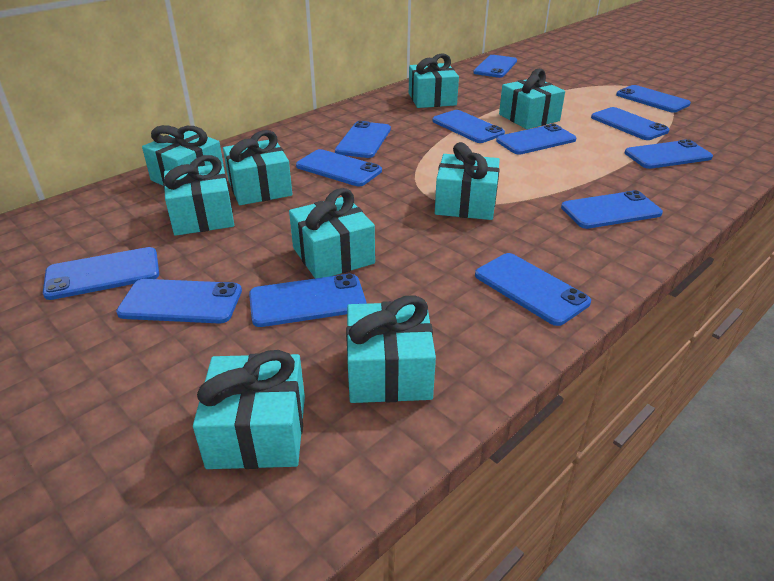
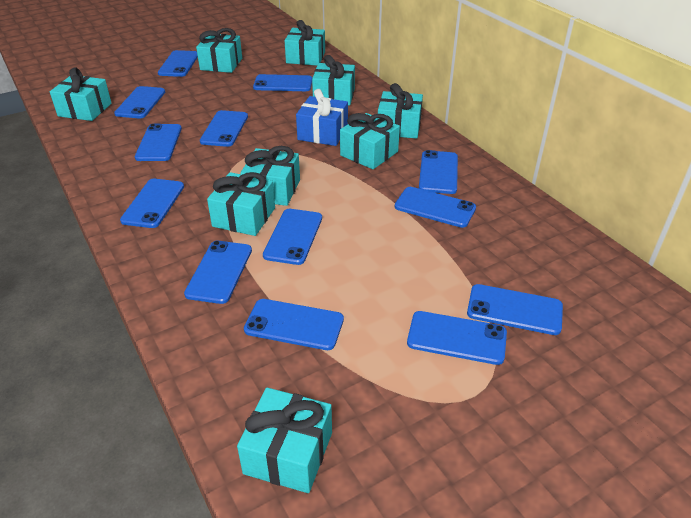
blue gift: 0 -> 1

